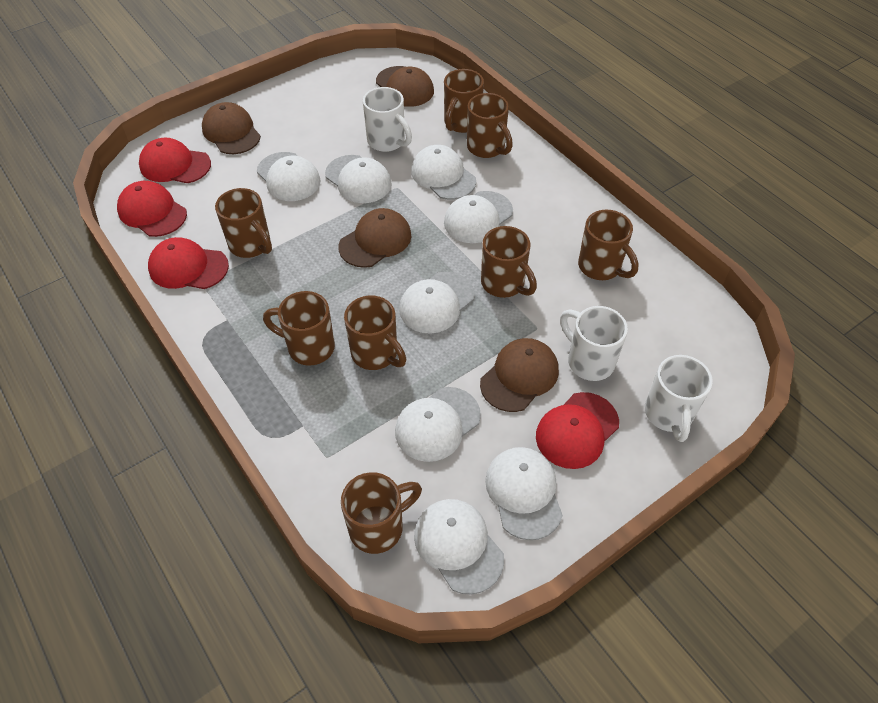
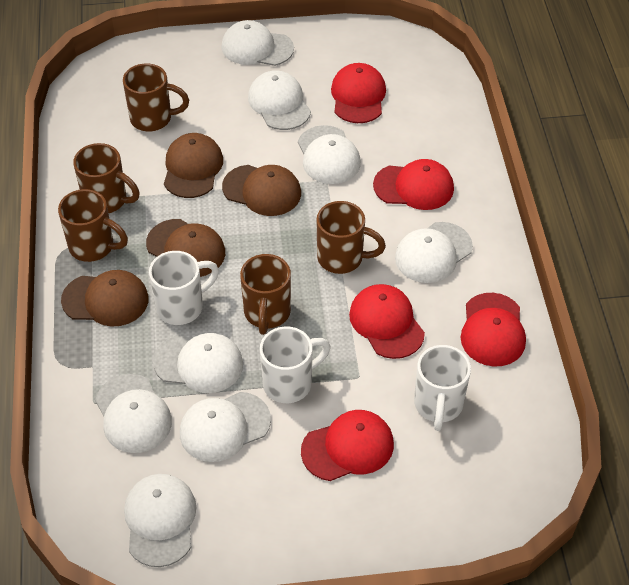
brown mug: 8 -> 5
red cap: 4 -> 5

